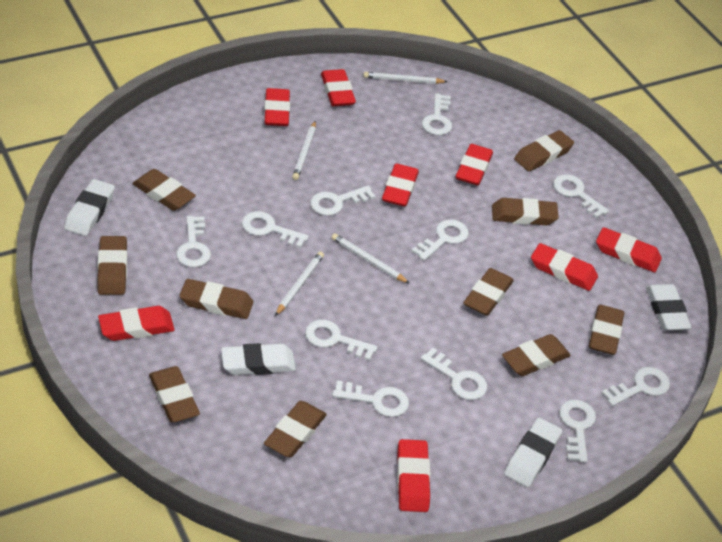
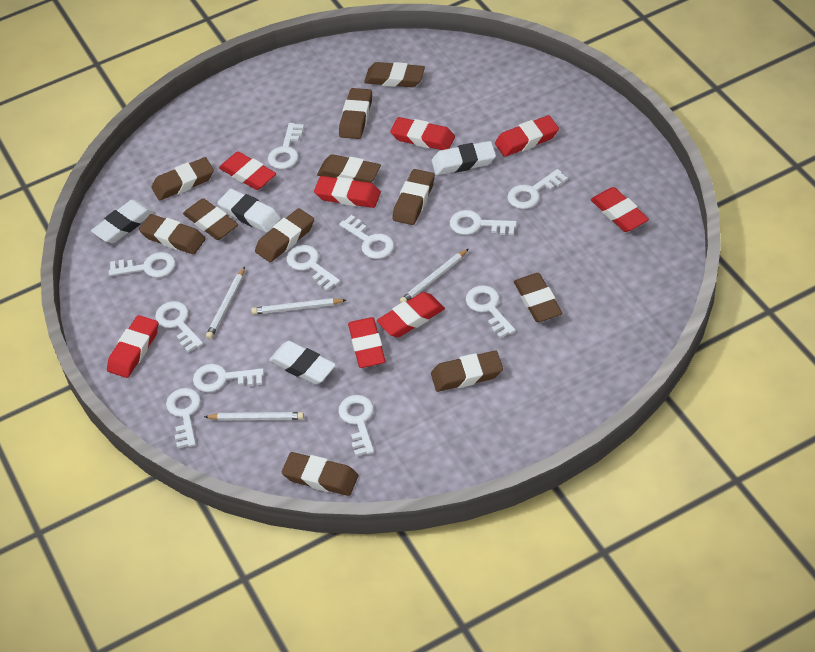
brown eraser: 10 -> 11

